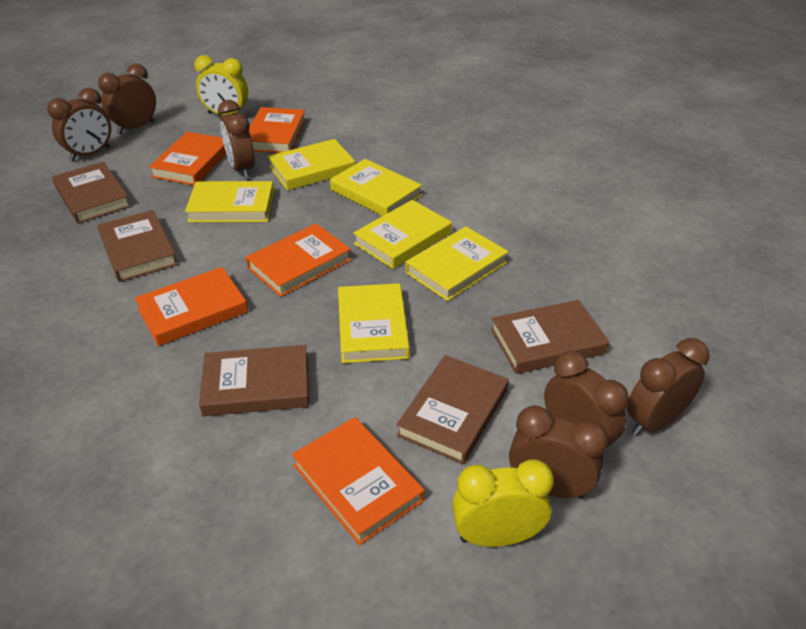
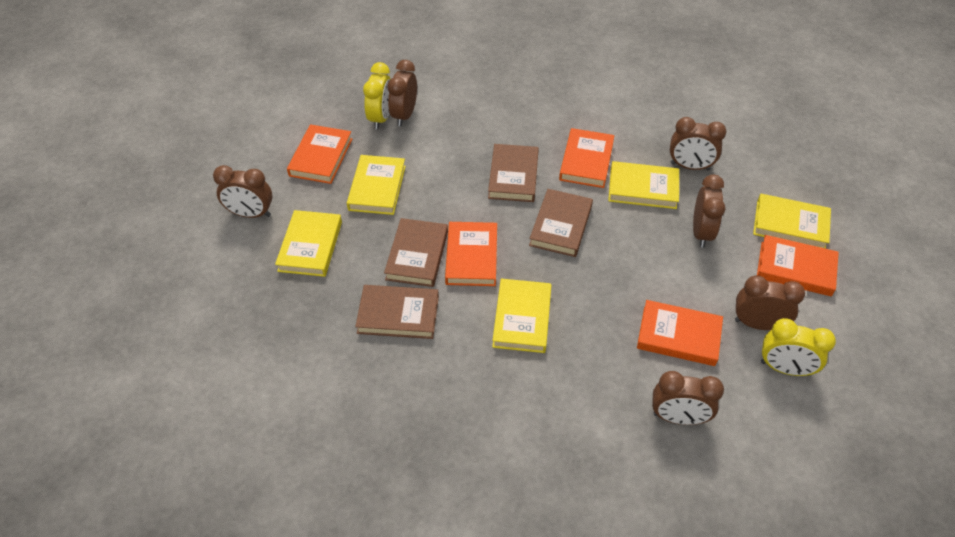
brown book: 5 -> 4
yellow book: 6 -> 5

